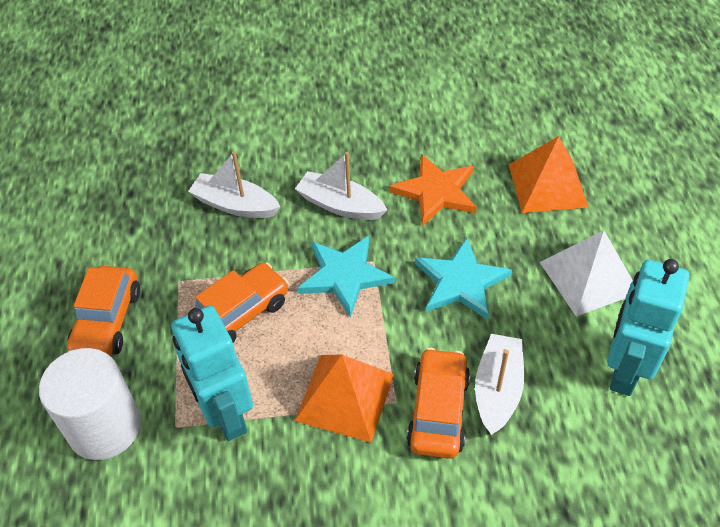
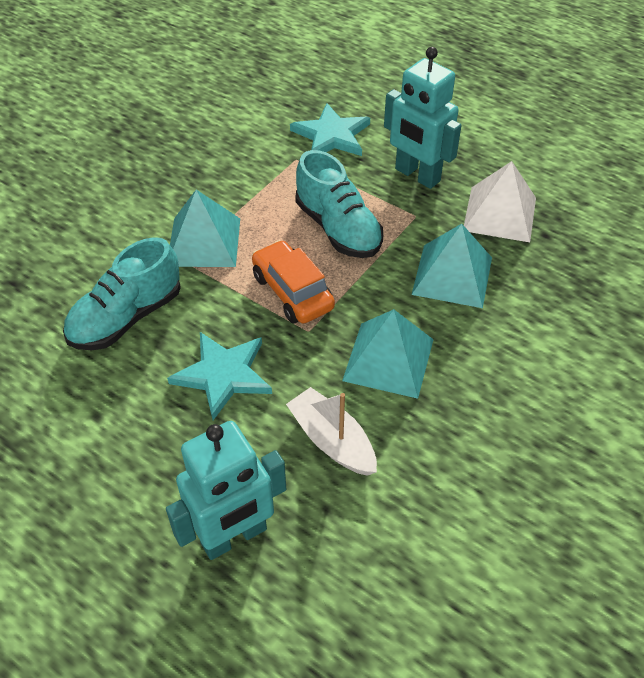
orange car: 3 -> 1
orange pyramid: 2 -> 0
orange star: 1 -> 0
turquoise pyramid: 0 -> 3
turquoise shoe: 0 -> 2
white boat: 3 -> 1
white cylinder: 1 -> 0

